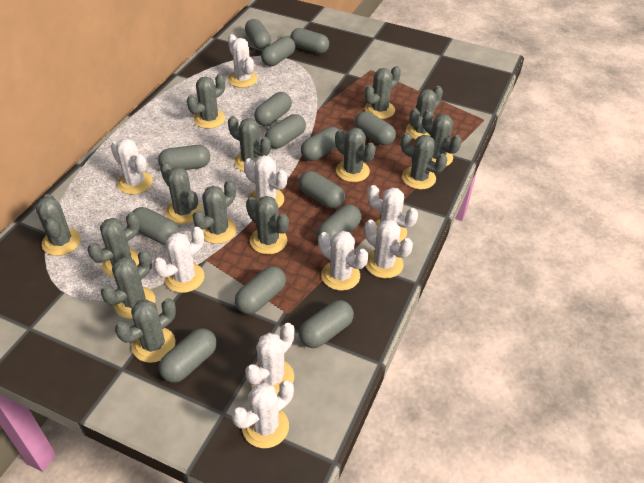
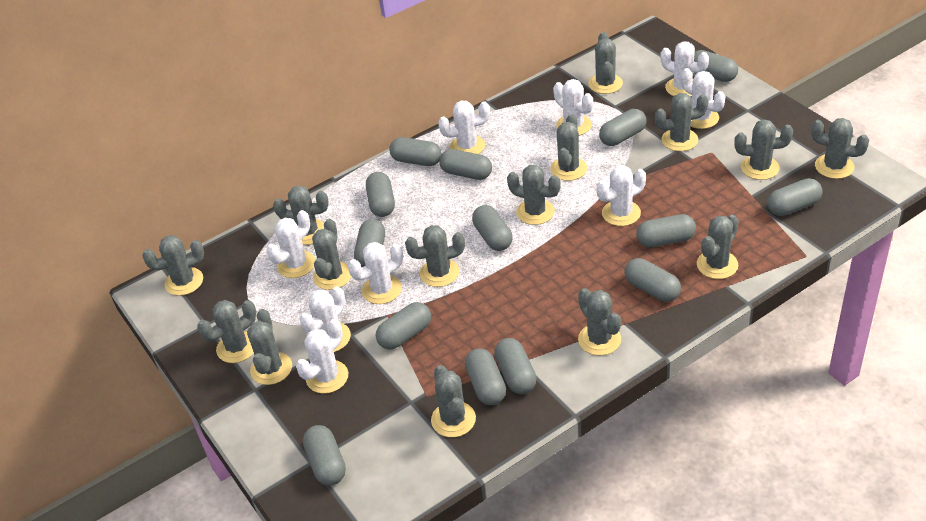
grey cactus: 14 -> 15

